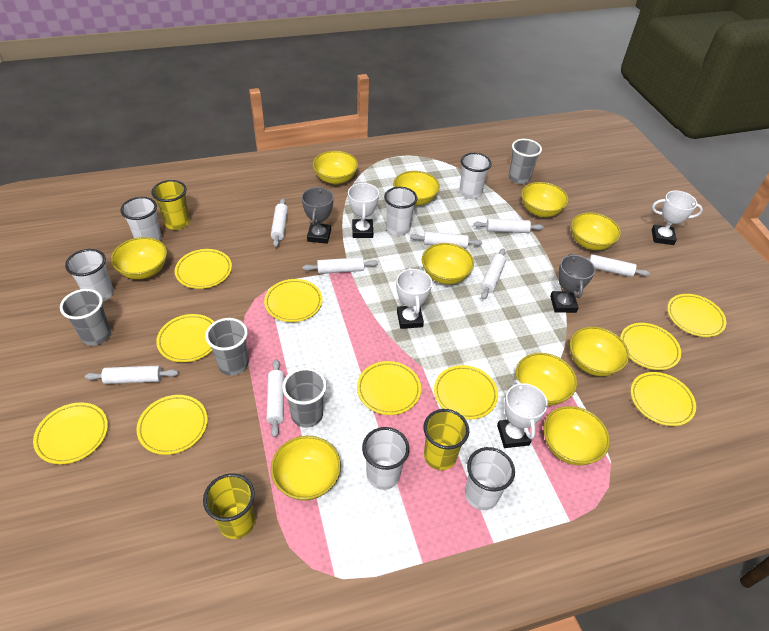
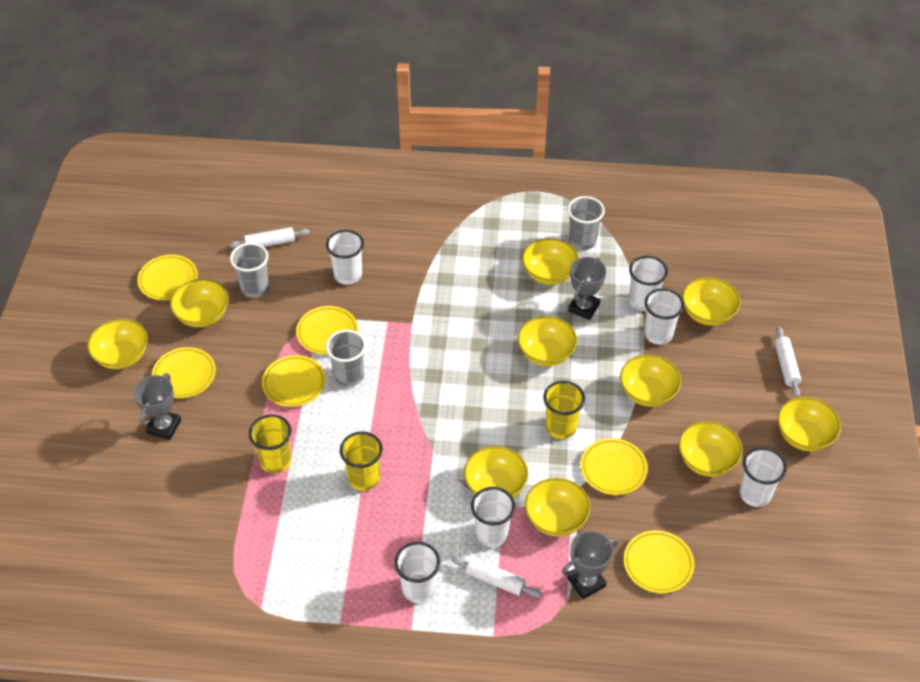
grey cup: 4 -> 3
grey trophy: 2 -> 3
white rolling pin: 8 -> 3
white trophy: 4 -> 0
yellow plate: 10 -> 6

